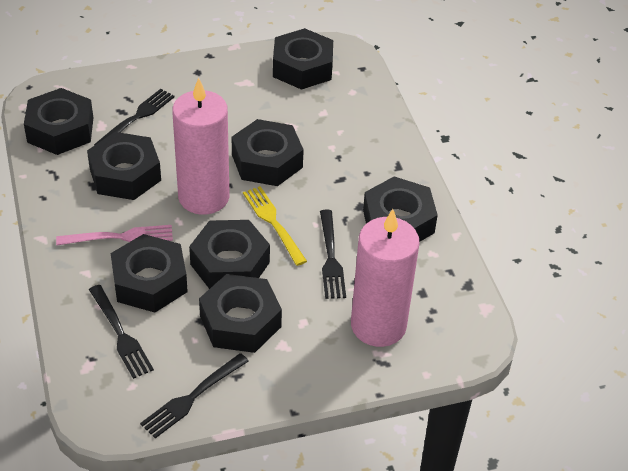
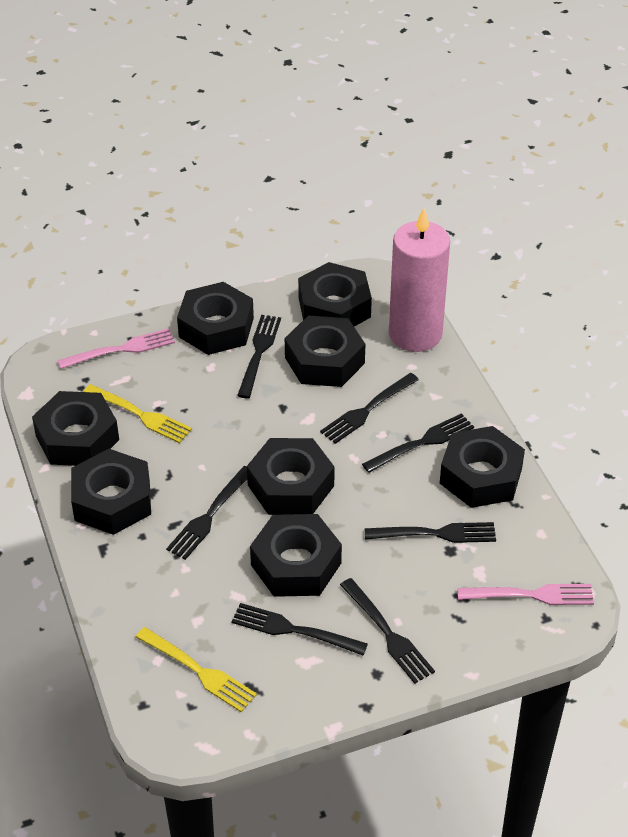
black fork: 4 -> 7
pink candle: 2 -> 1
pink fork: 1 -> 2
yellow fork: 1 -> 2

